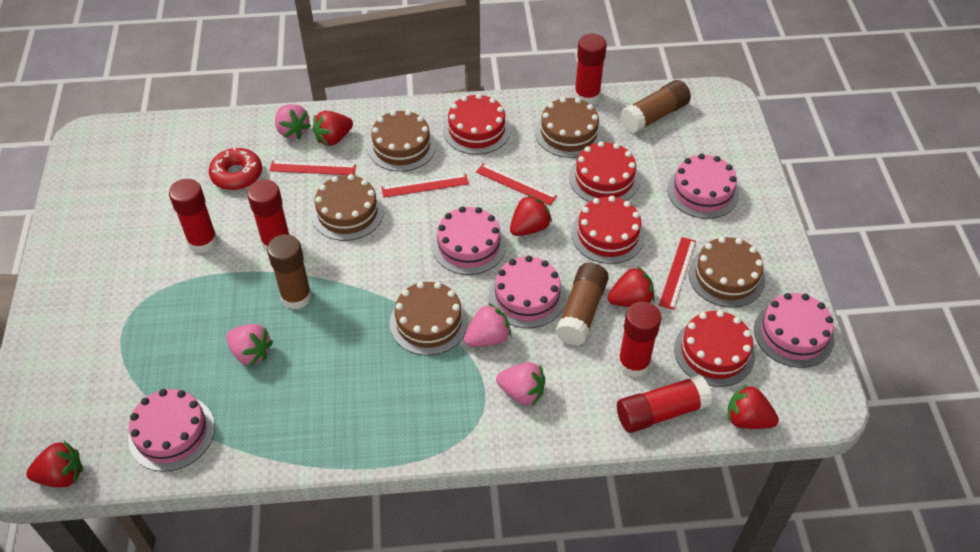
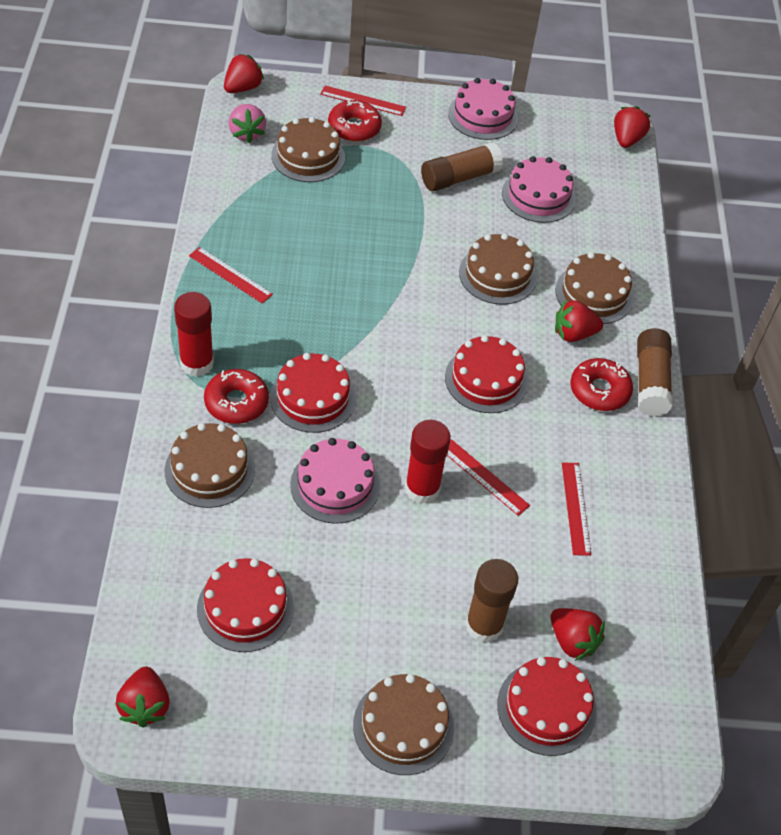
pink cake: 5 -> 3
pink strawberry: 4 -> 1
red donut: 1 -> 3
red glue stick: 5 -> 2

